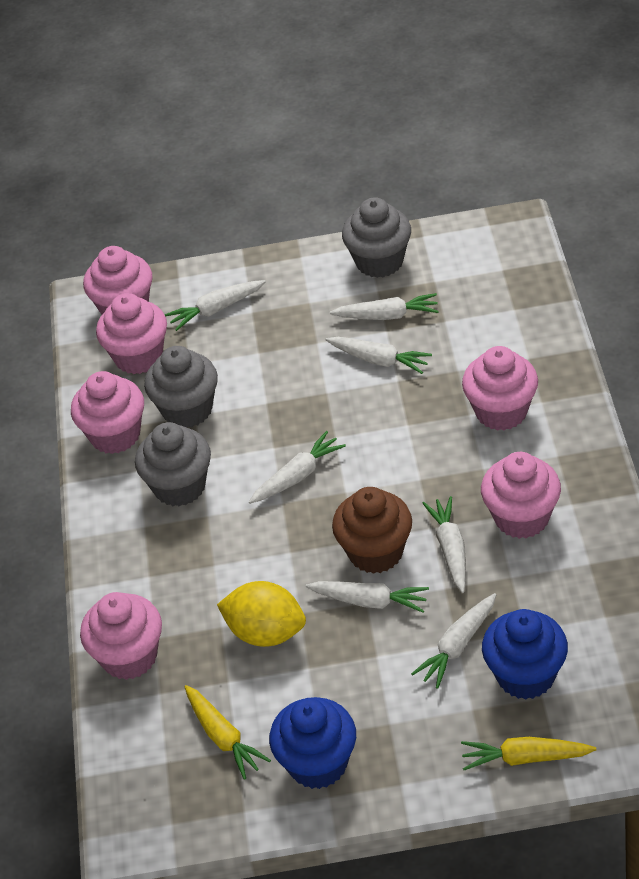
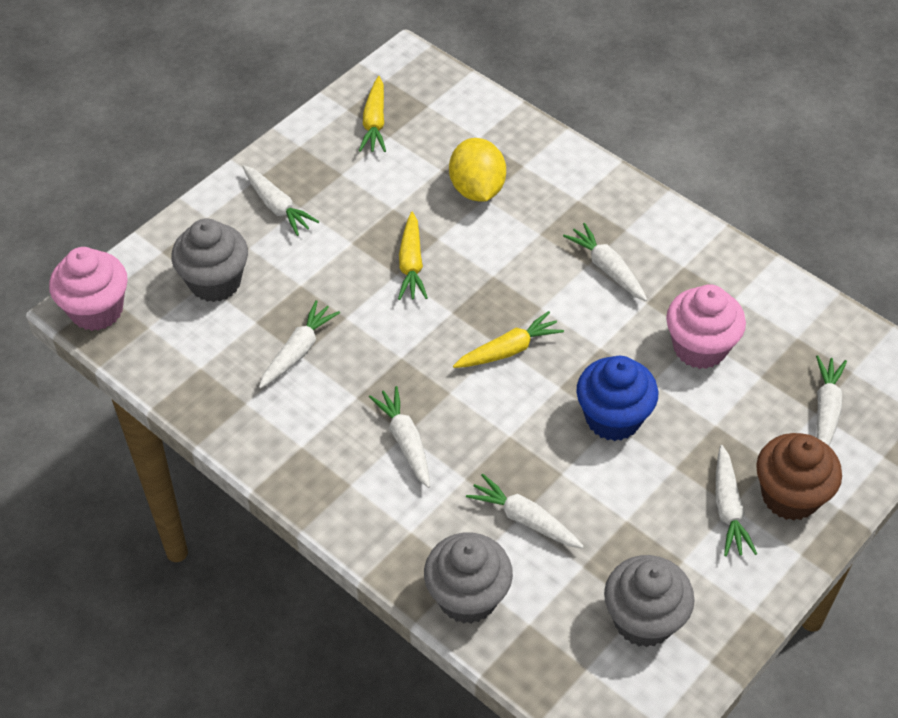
blue cupcake: 2 -> 1
pink cupcake: 6 -> 2
yellow carrot: 2 -> 3

